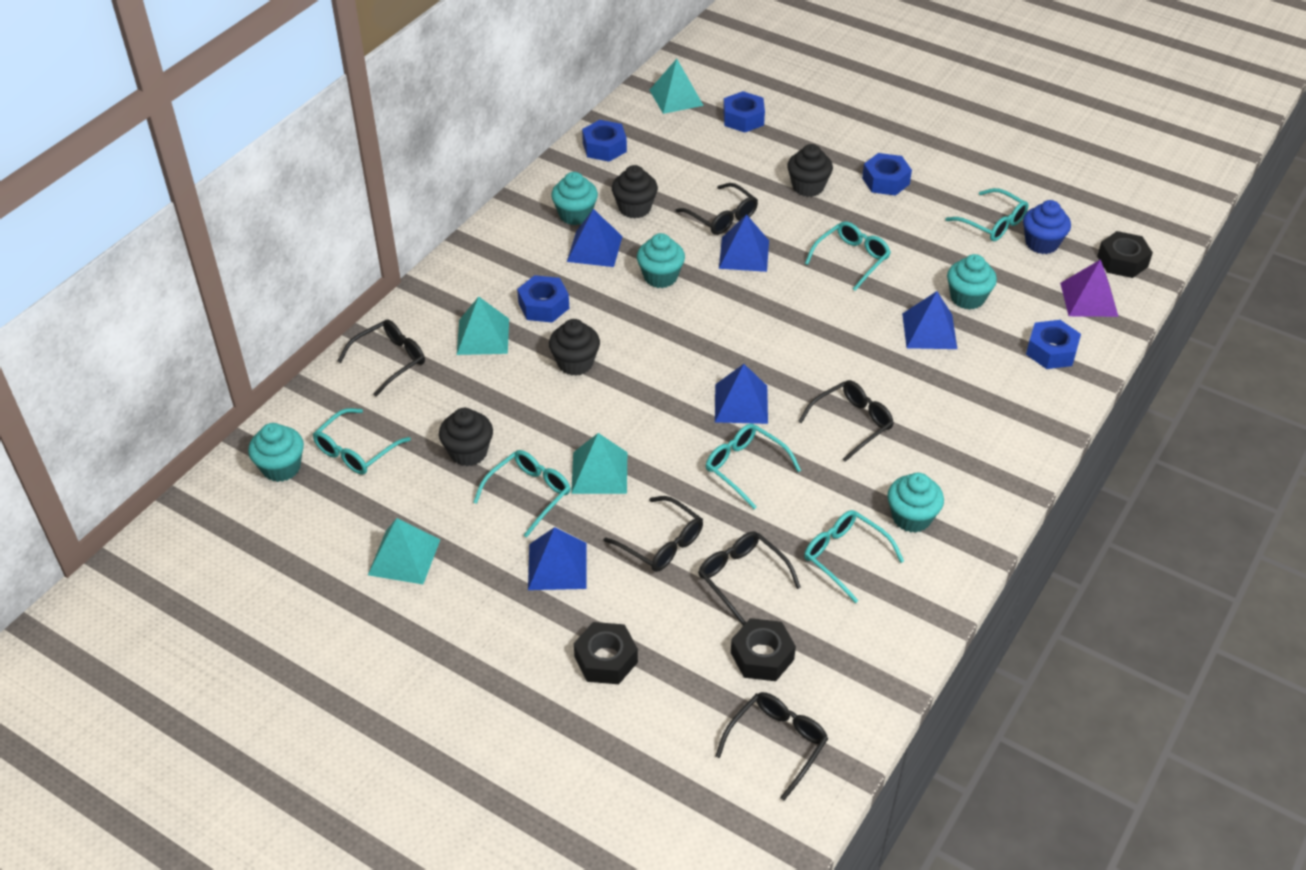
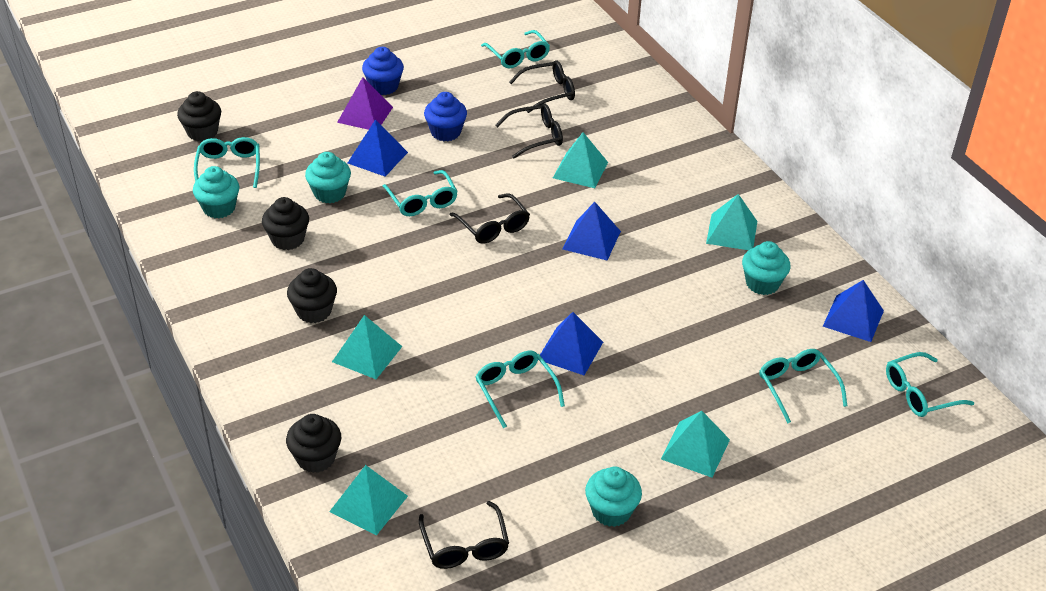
black glasses: 6 -> 4
black nut: 3 -> 0
blue cupcake: 1 -> 2
blue nut: 5 -> 0
blue pyramid: 5 -> 4
turquoise cupcake: 5 -> 4
turquoise pyramid: 4 -> 5

